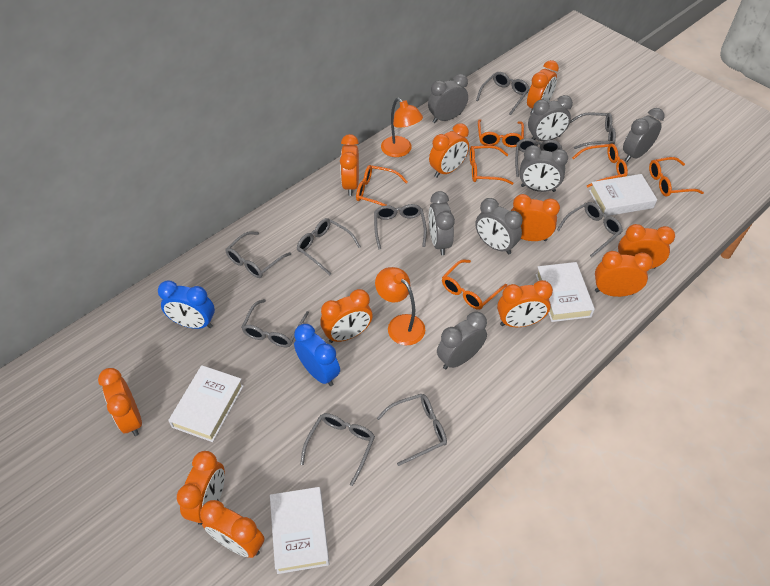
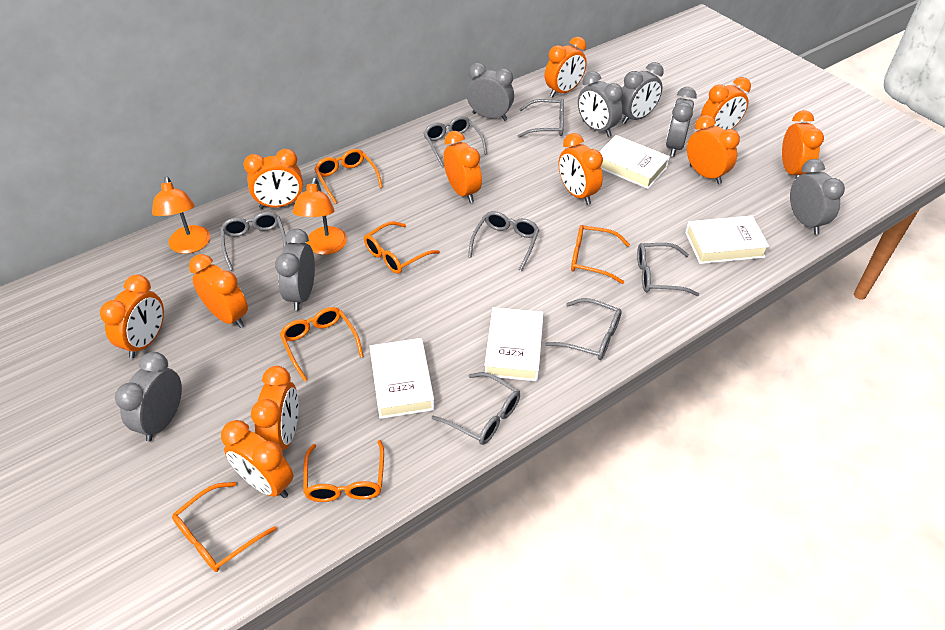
blue clock: 2 -> 0
grey glasses: 10 -> 7

